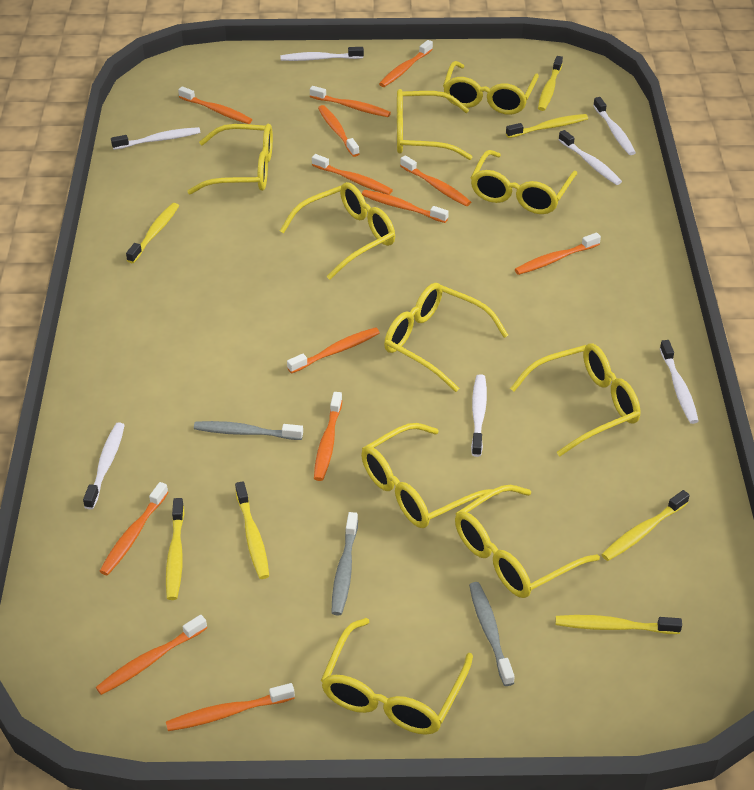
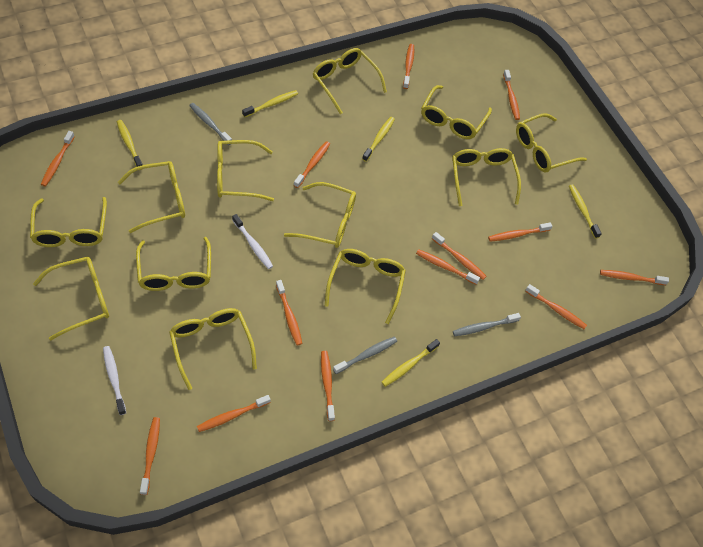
white toothbrush: 7 -> 2
yellow glasses: 10 -> 12
yellow toothbrush: 7 -> 5

